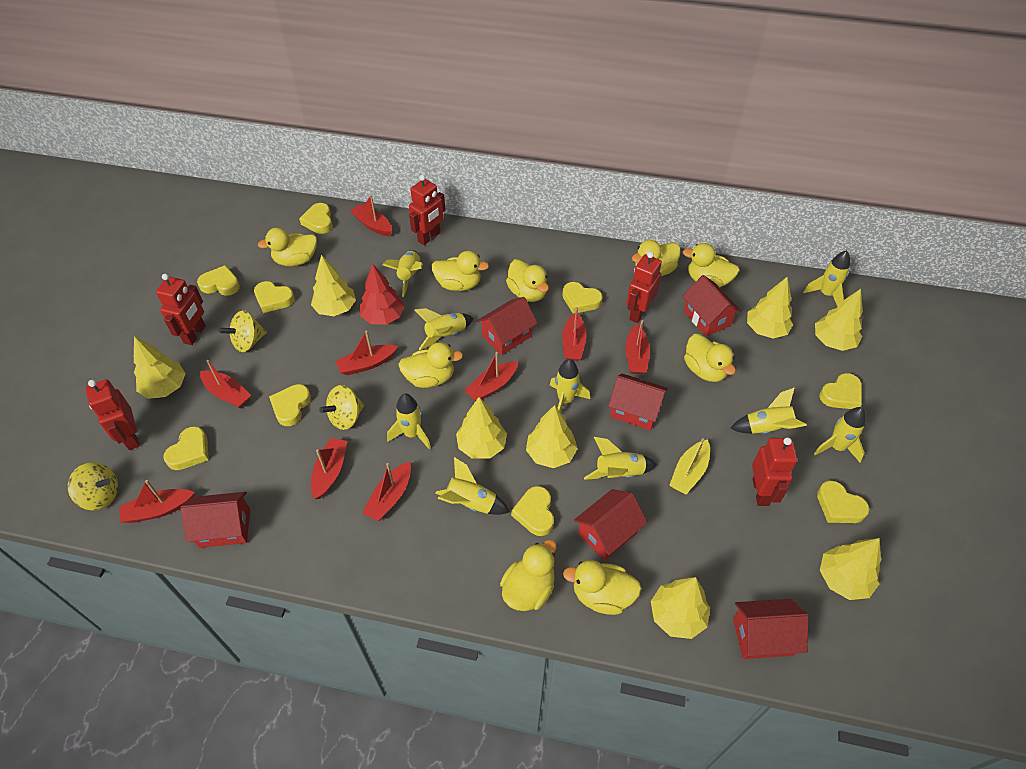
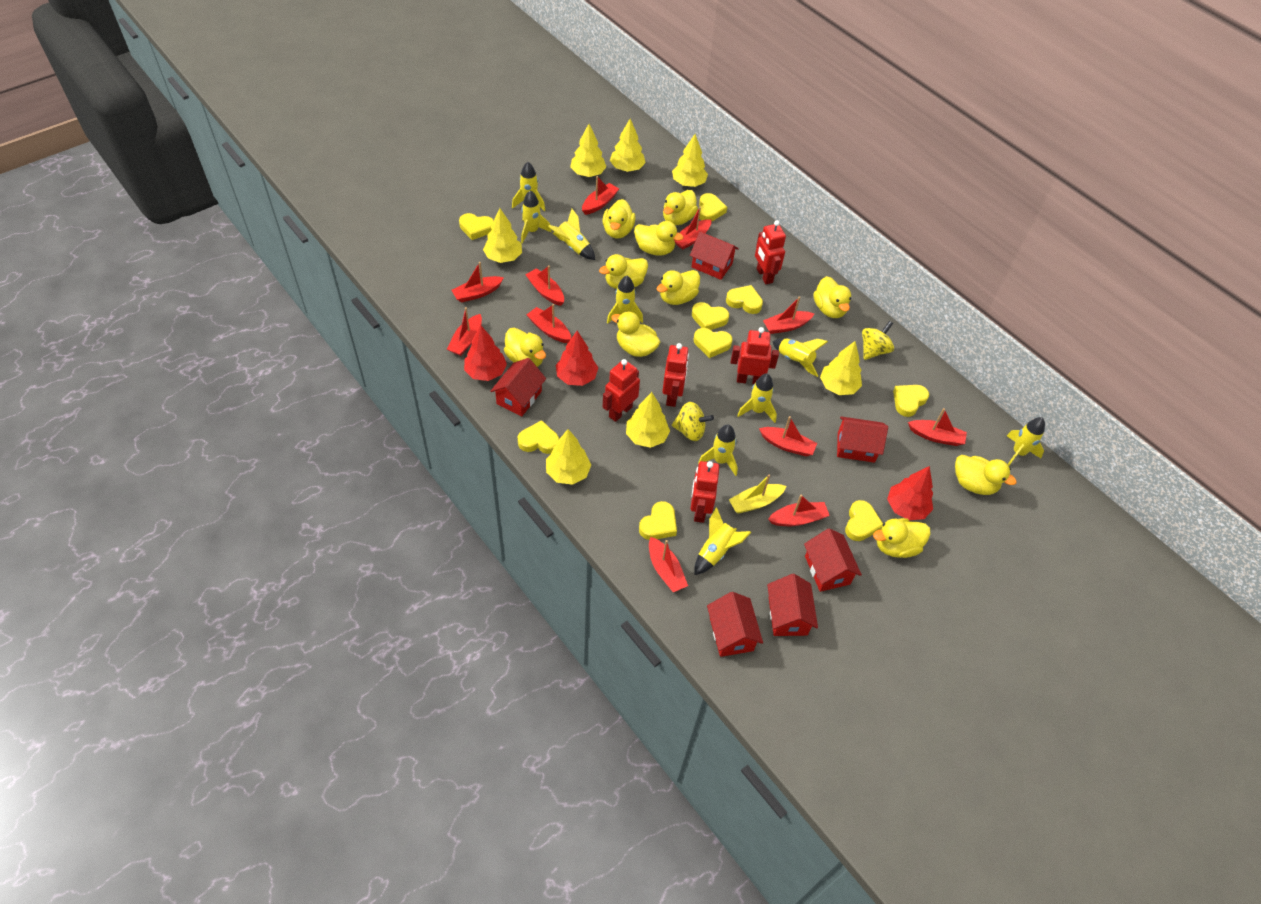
red boat: 9 -> 11
red tree: 1 -> 3
yellow duck: 9 -> 10
yellow spinning top: 3 -> 2
yellow tree: 8 -> 7

